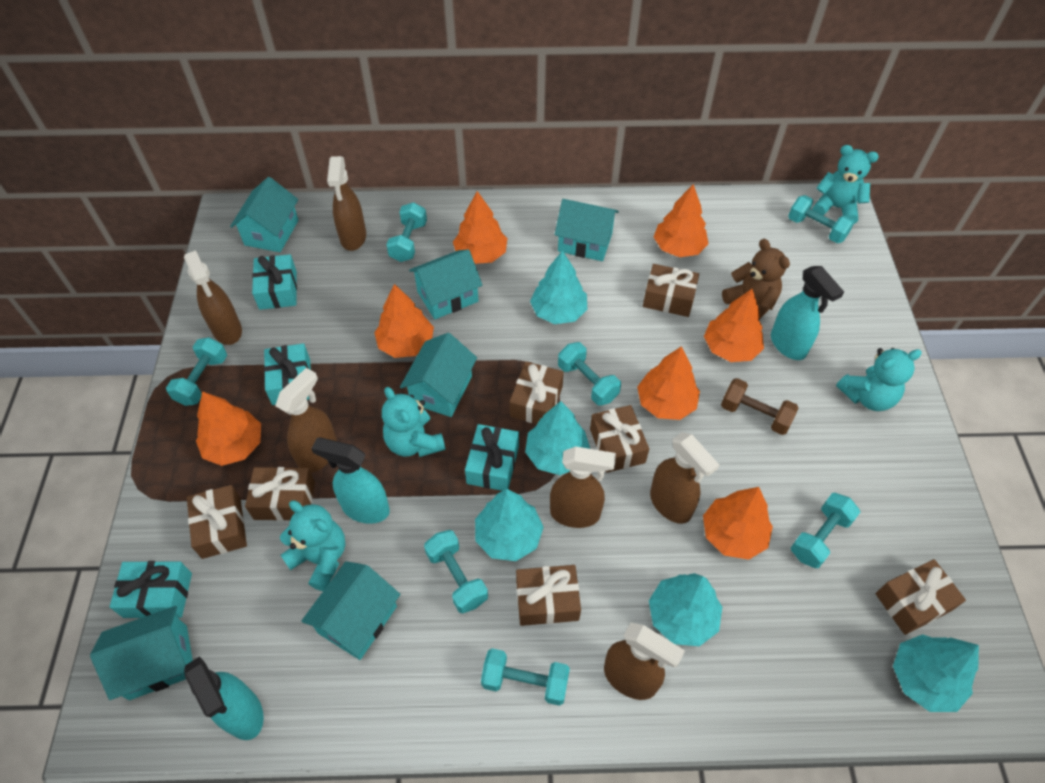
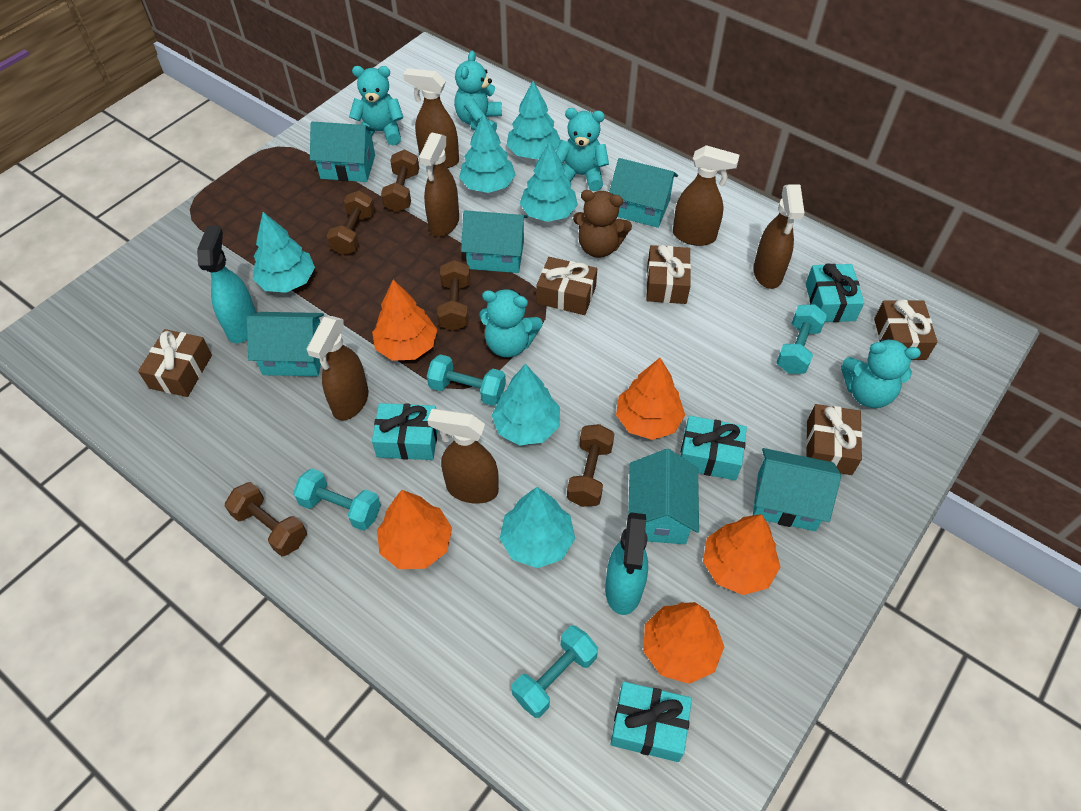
brown dumbbell: 1 -> 5
brown gift: 7 -> 5
orange tree: 7 -> 5
turquoise dumbbell: 7 -> 4
turquoise spray bottle: 3 -> 2
turquoise teddy bear: 4 -> 5
turquoise tree: 5 -> 6

